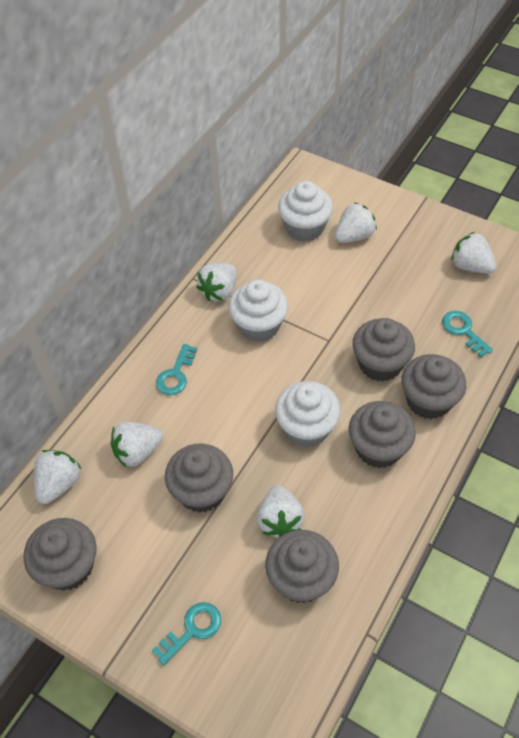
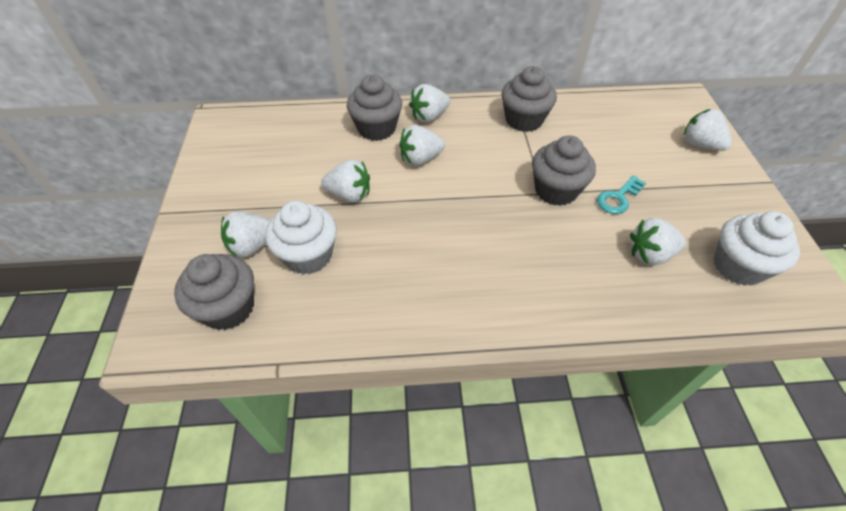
grey cupcake: 6 -> 4
turquoise key: 3 -> 1
white cupcake: 3 -> 2

